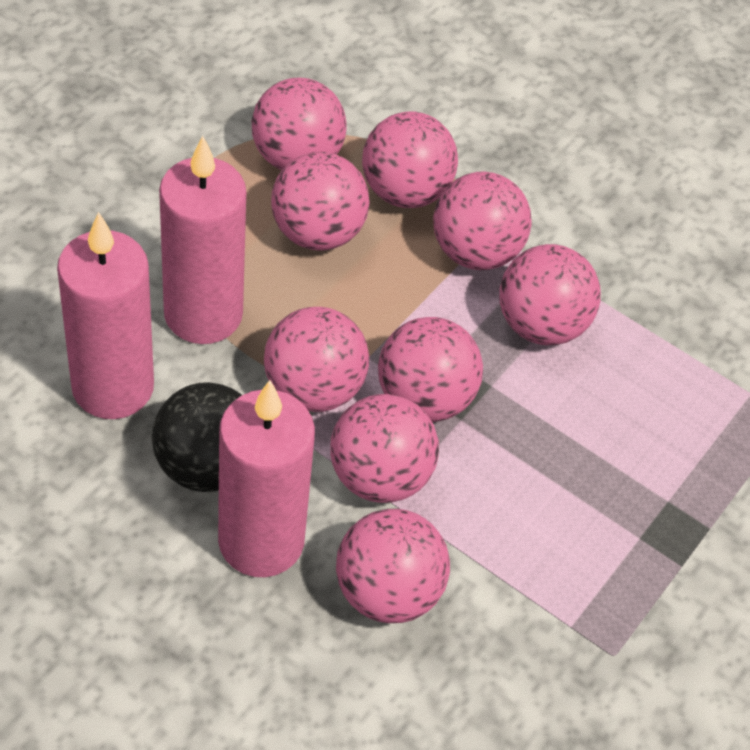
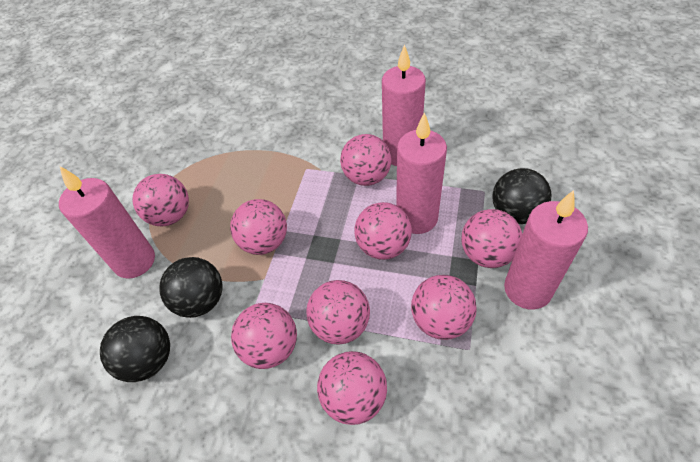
black ball: 1 -> 3
pink candle: 3 -> 4

